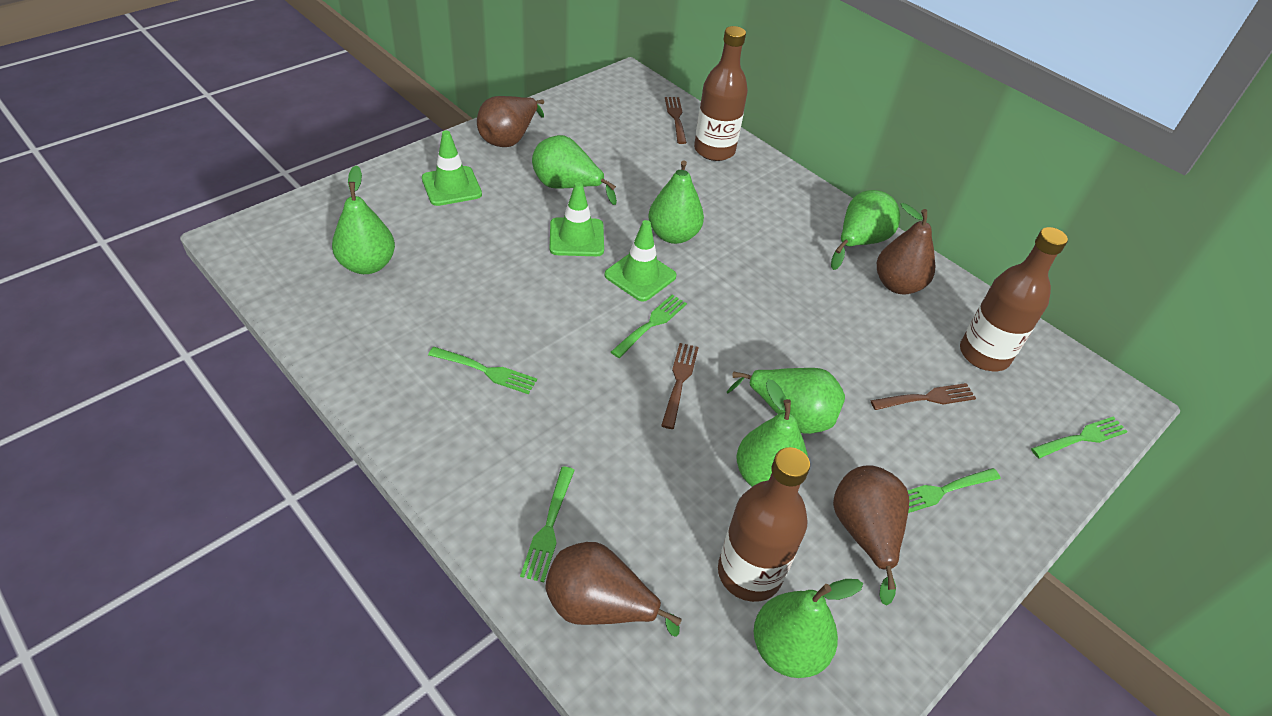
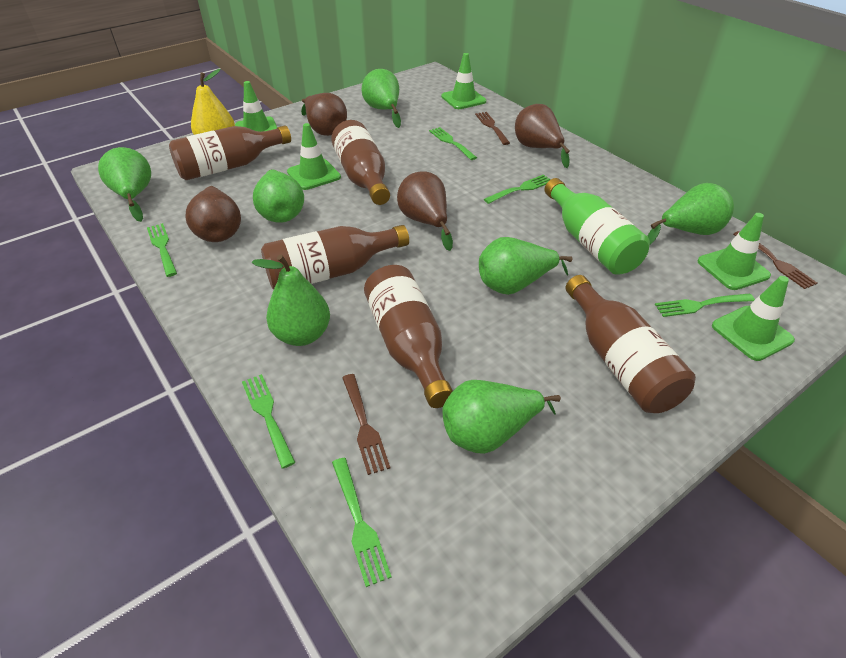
brown bottle: 3 -> 5
green bottle: 0 -> 1
green fork: 5 -> 6
green traffic cone: 3 -> 5
yellow pear: 0 -> 1

